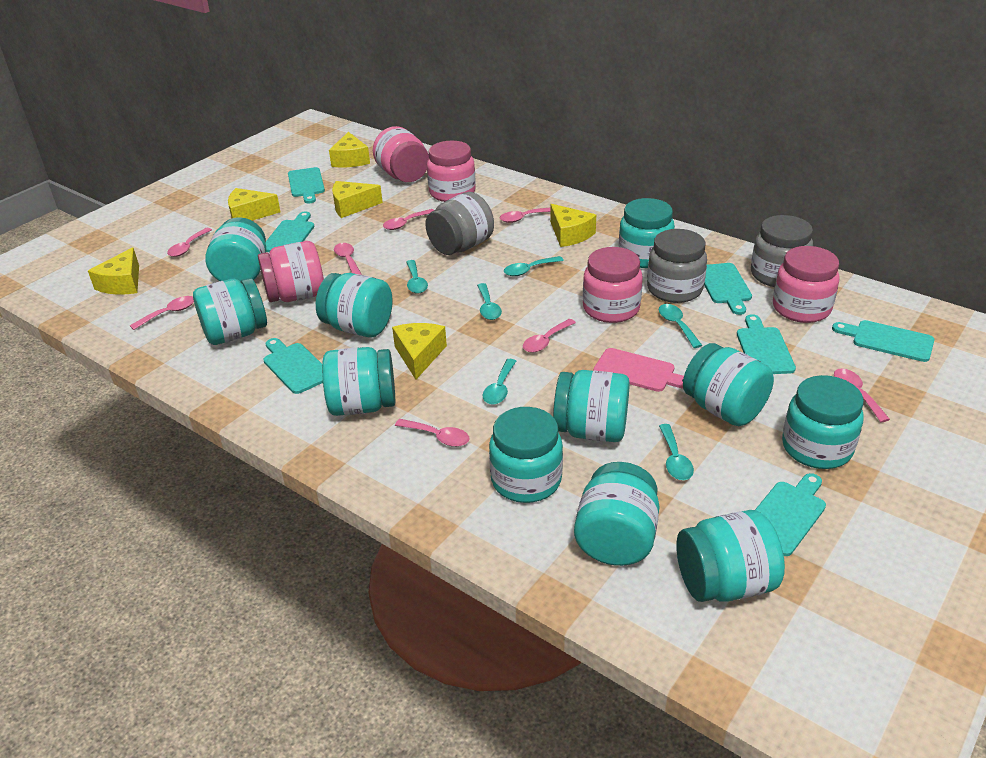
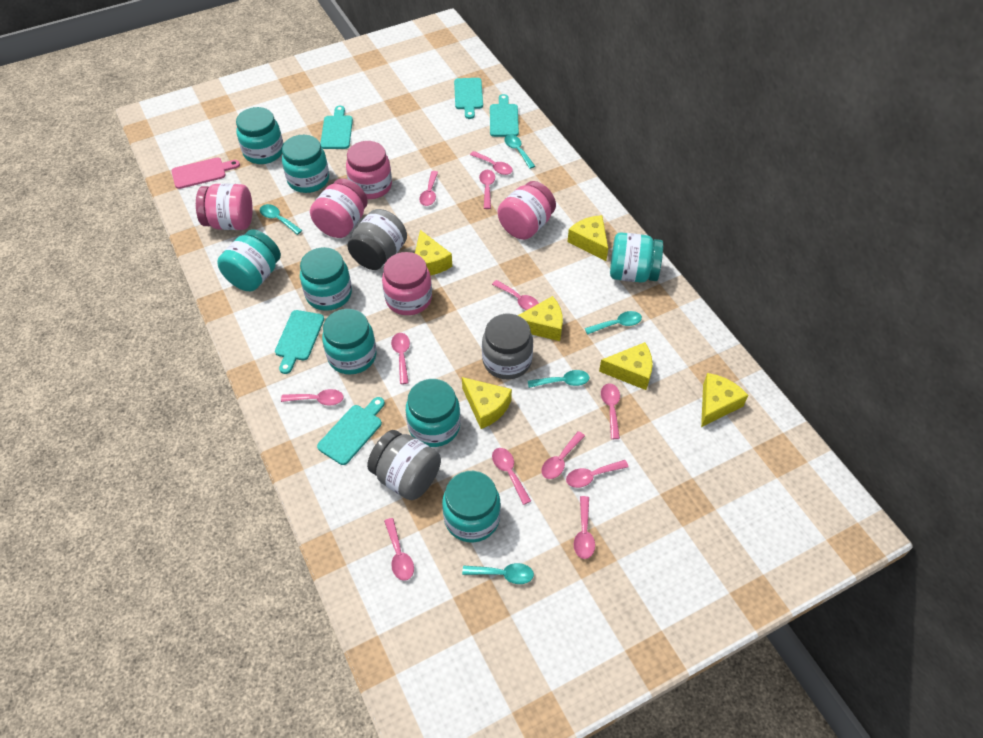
pink spoon: 8 -> 12
turquoise cutting board: 7 -> 5
turquoise jar: 11 -> 8
turquoise spoon: 6 -> 5

